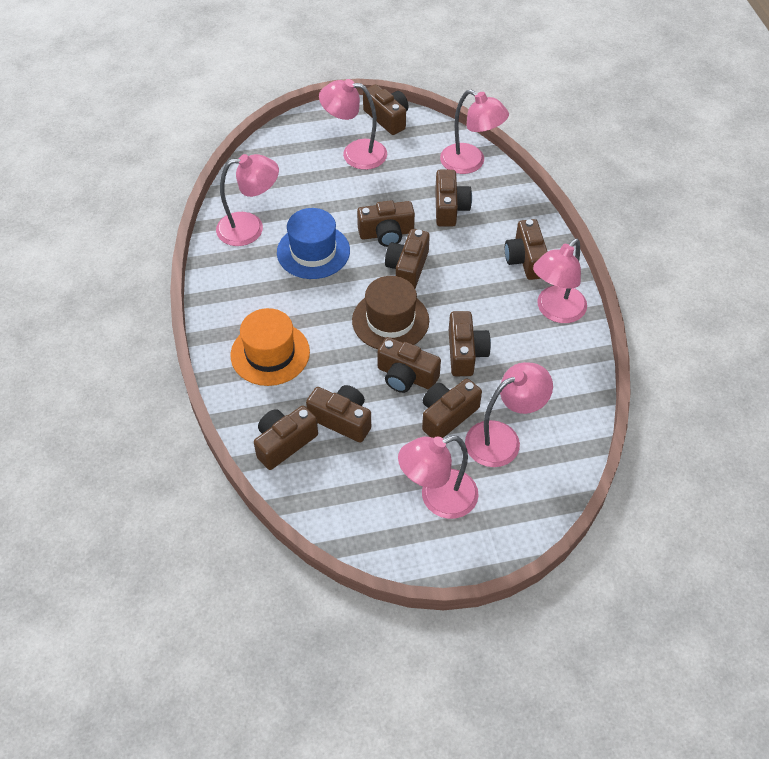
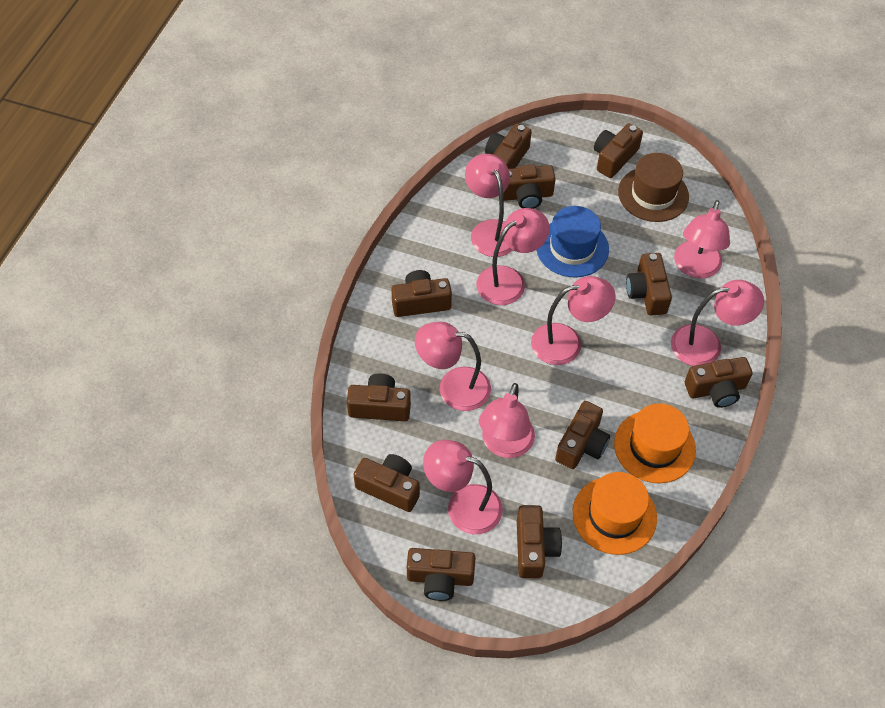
brown camera: 10 -> 11
orange hat: 1 -> 2
pink lamp: 6 -> 8

